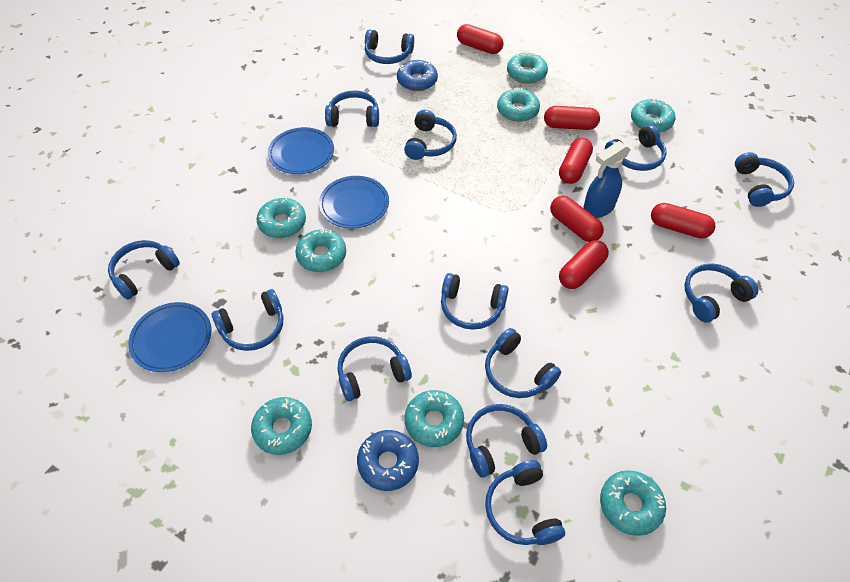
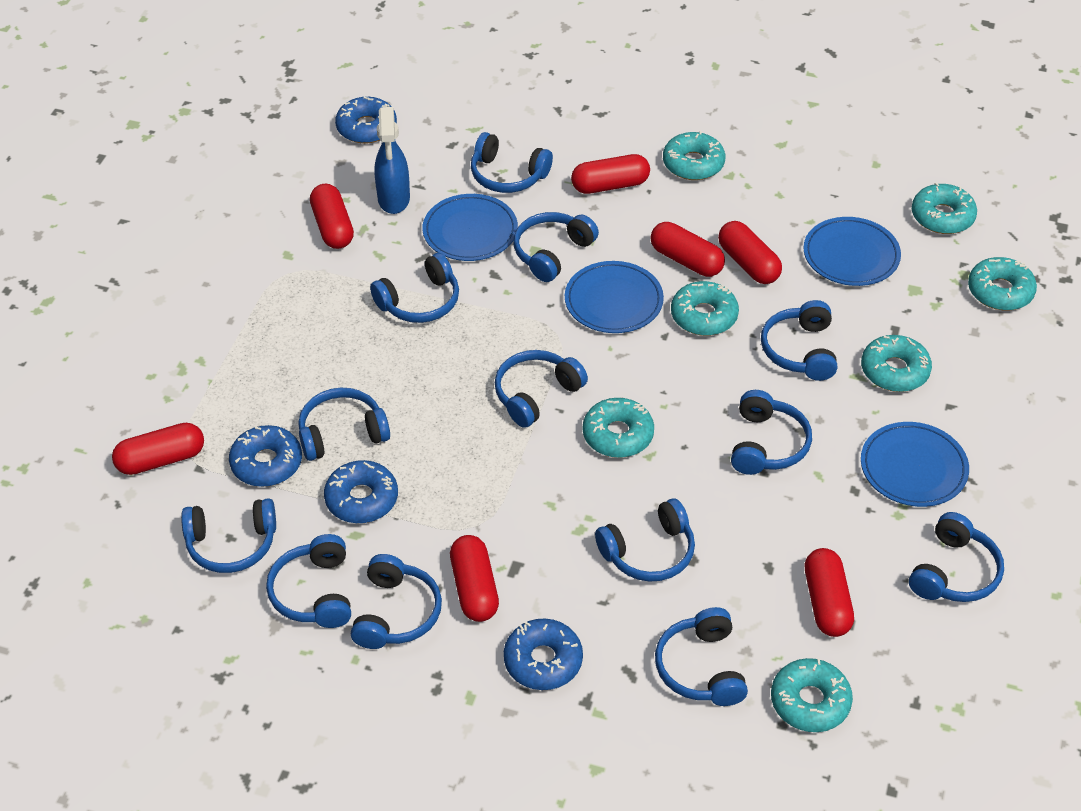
blue donut: 2 -> 4
blue plate: 3 -> 4
red capsule: 6 -> 7
turquoise donut: 8 -> 7

